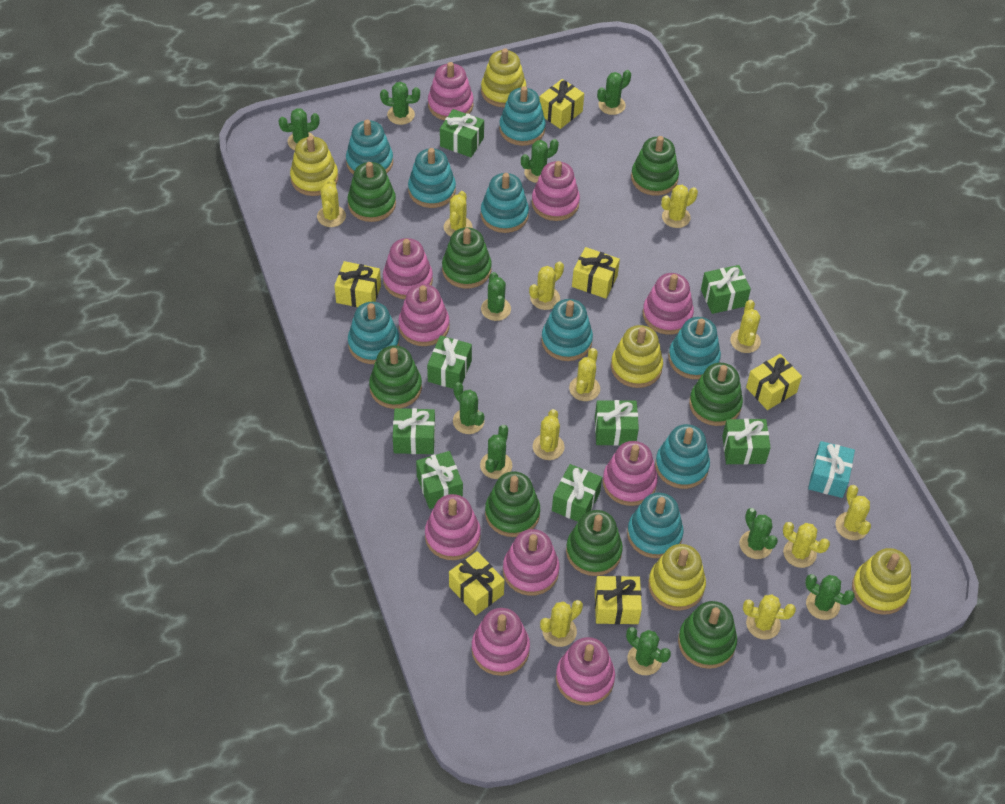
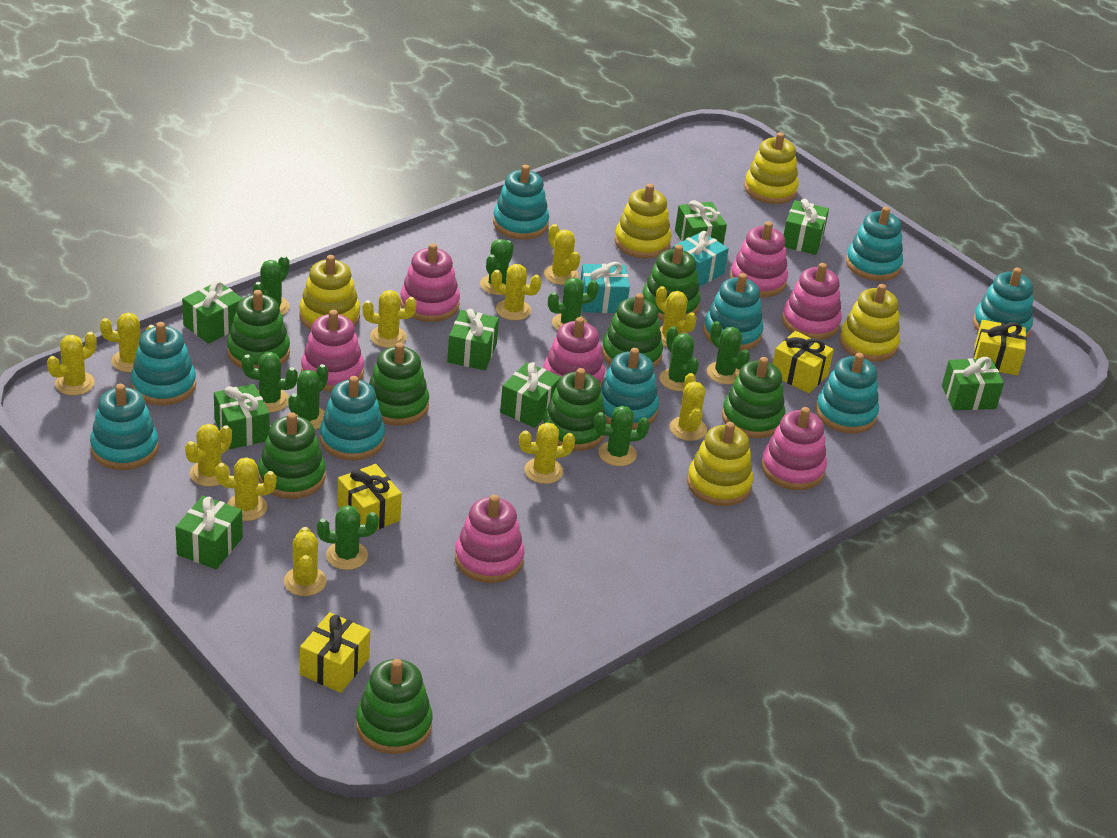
green cactus: 10 -> 9
pink stacking toy: 10 -> 7
turquoise gift: 1 -> 2
yellow gift: 6 -> 4

